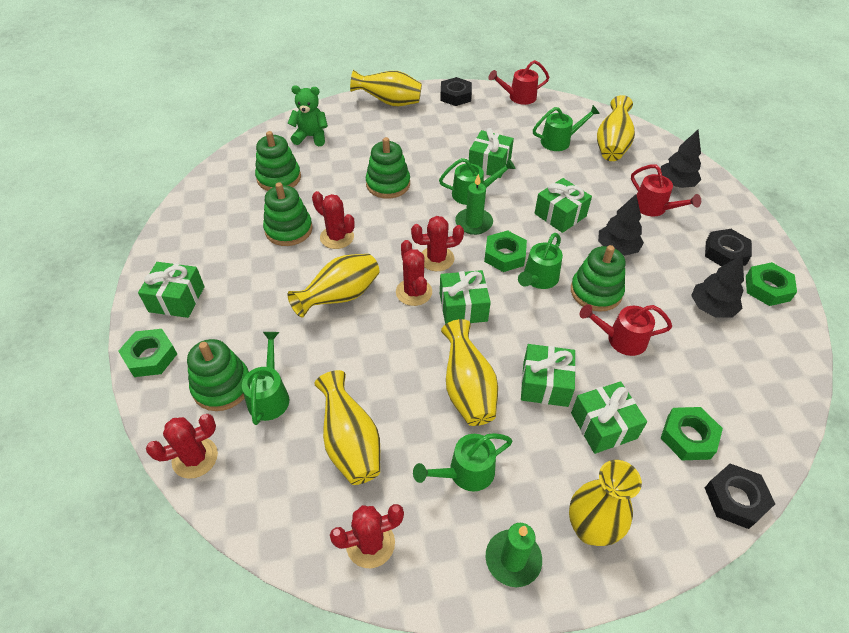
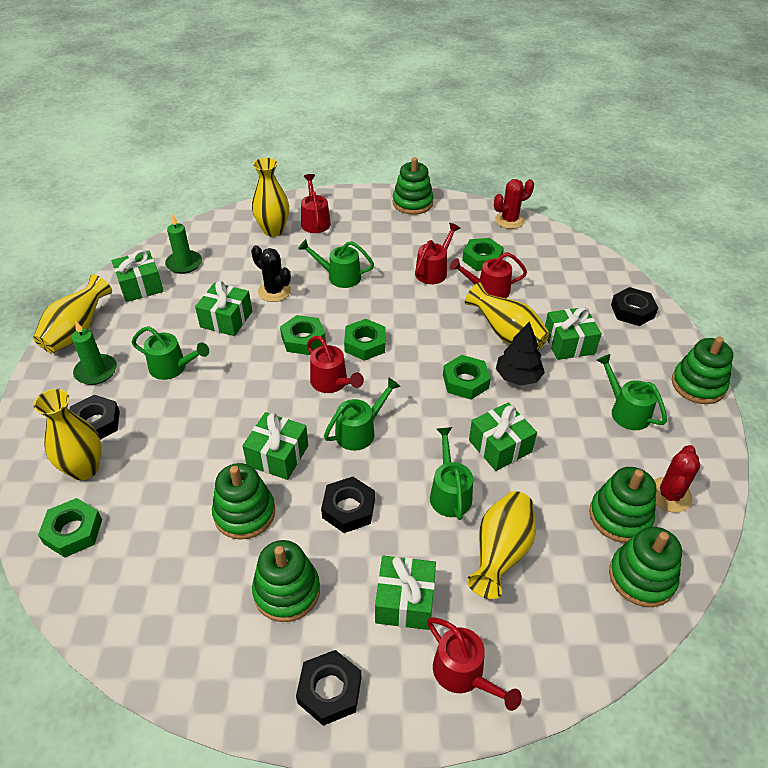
black cactus: 0 -> 1
black nut: 3 -> 4
black tree: 3 -> 1
green nut: 4 -> 5
green stacking toy: 5 -> 6
green teddy bear: 1 -> 0
red cactus: 5 -> 2
red watering can: 3 -> 5
yellow vase: 6 -> 5

